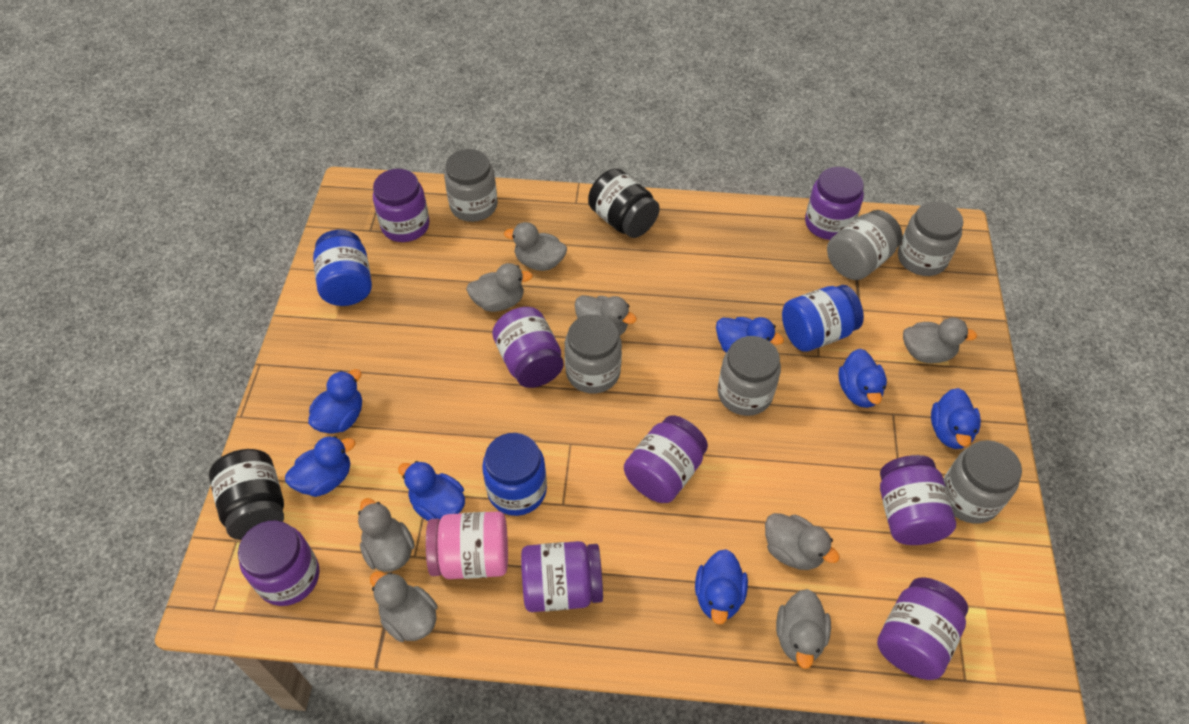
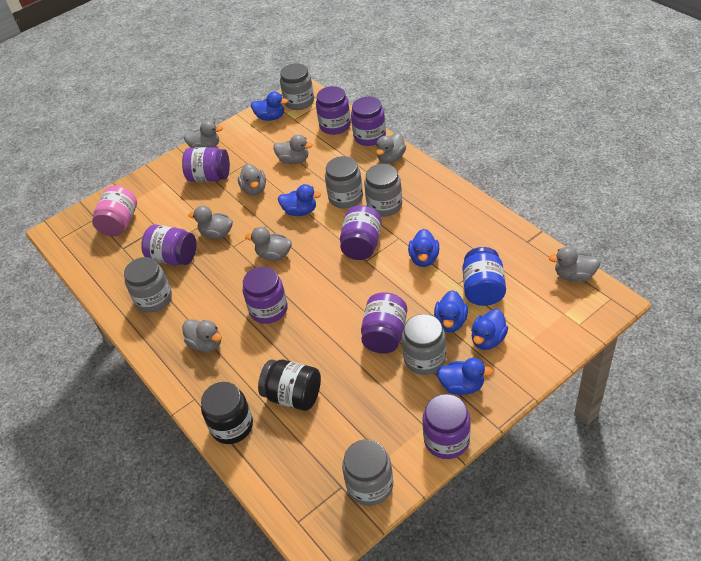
blue duck: 7 -> 6
blue jar: 3 -> 1

